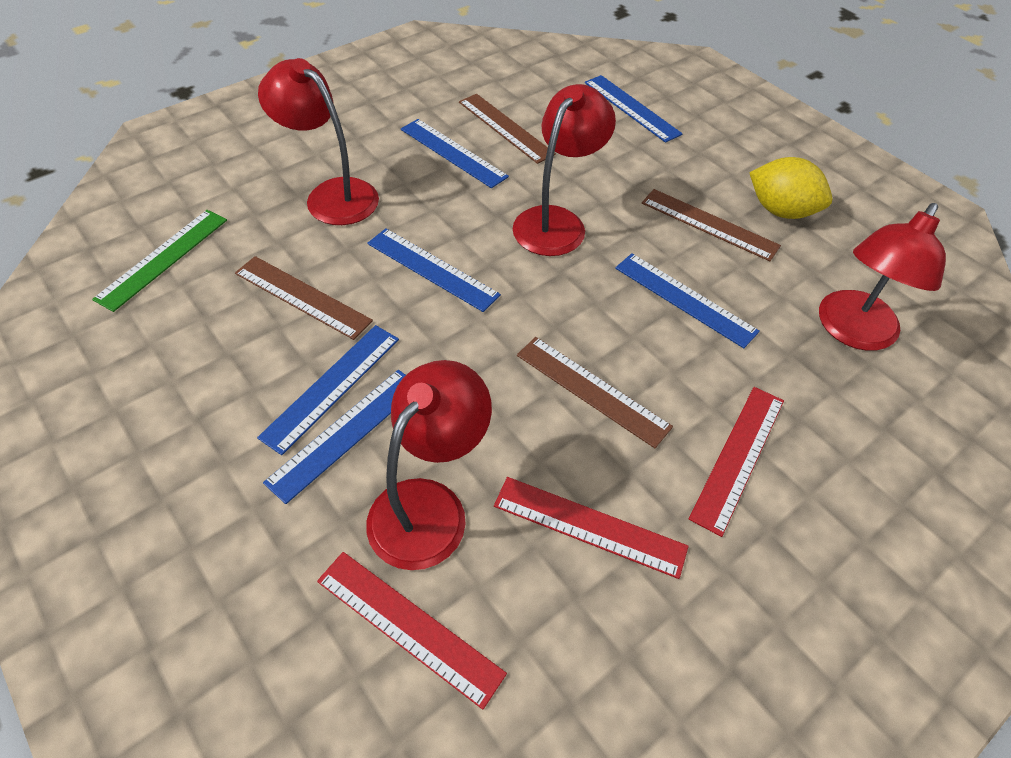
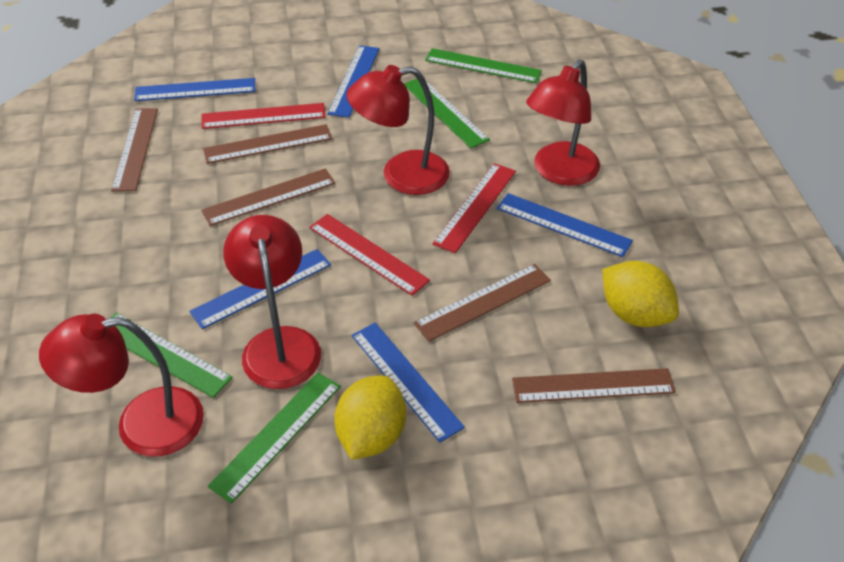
blue ruler: 6 -> 5
brown ruler: 4 -> 5
green ruler: 1 -> 4
yellow lemon: 1 -> 2

